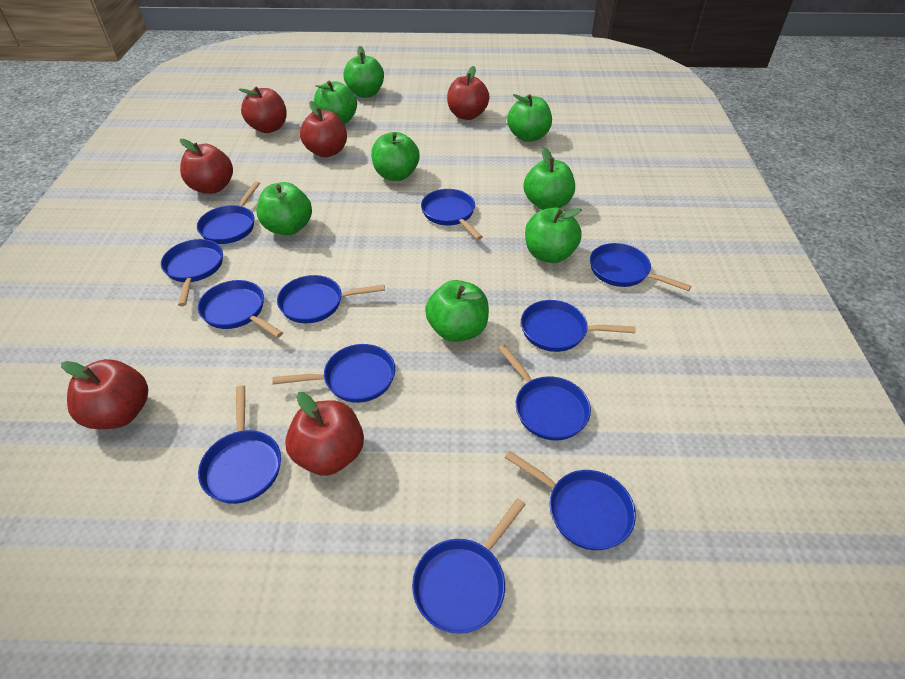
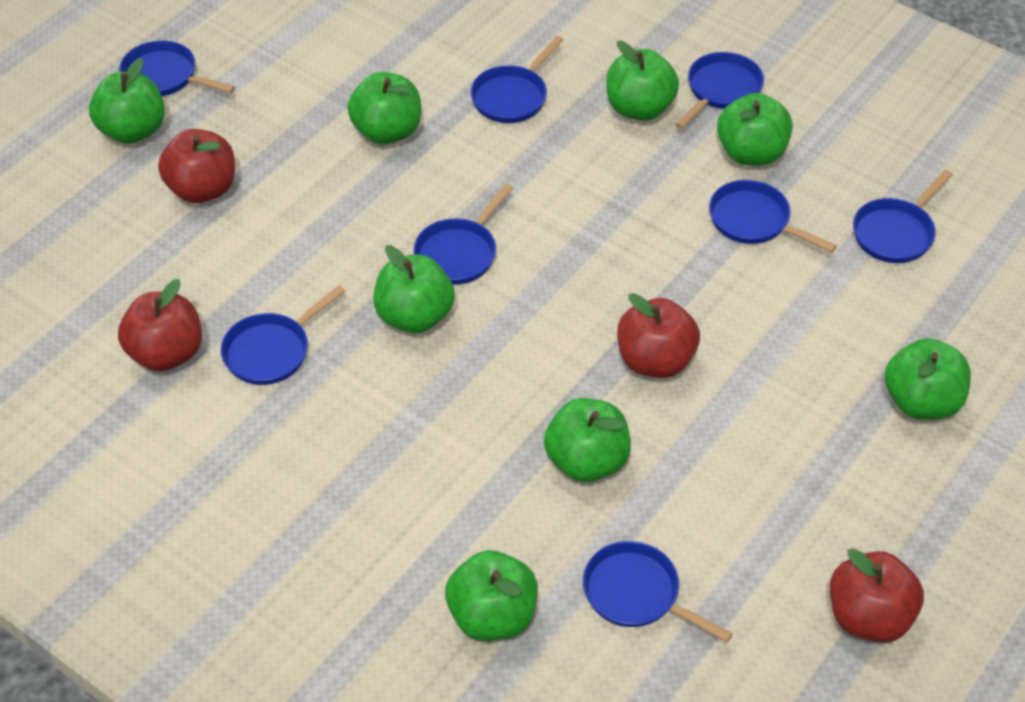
blue pan: 12 -> 8
red apple: 6 -> 4

